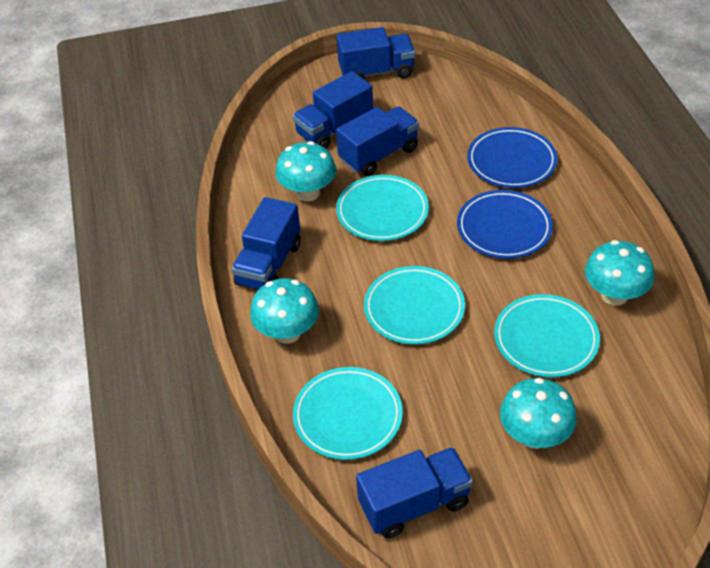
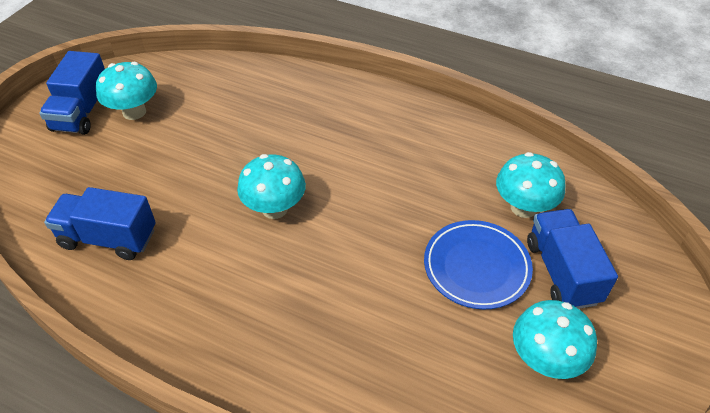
blue plate: 2 -> 1
blue truck: 5 -> 3
turquoise plate: 4 -> 0

